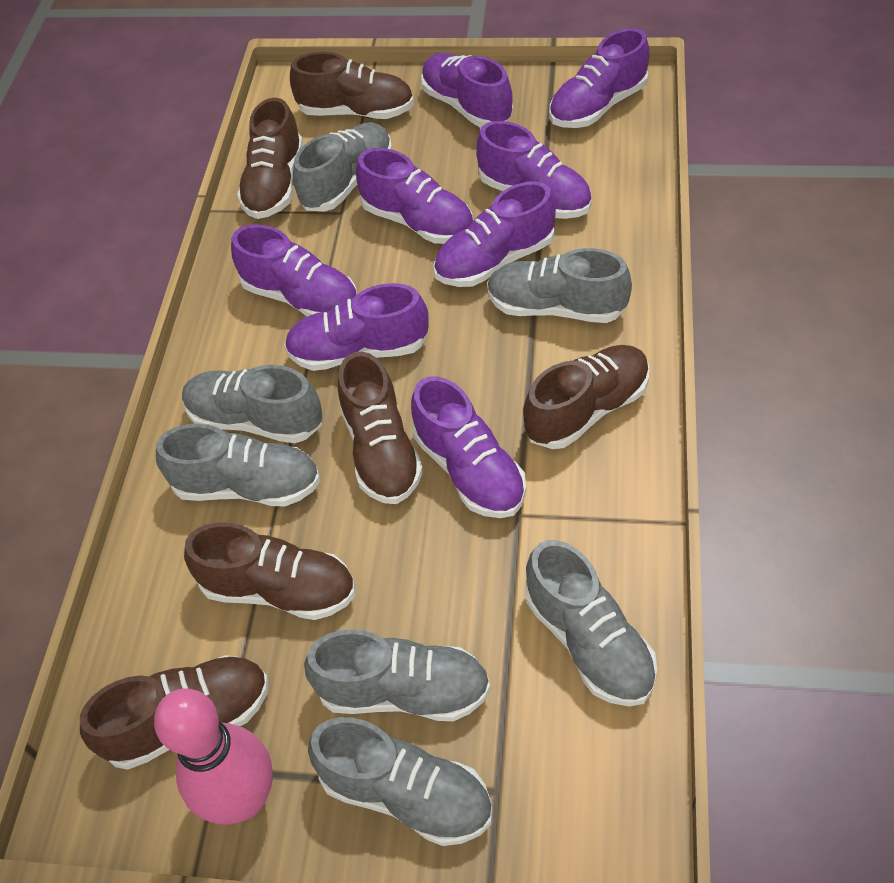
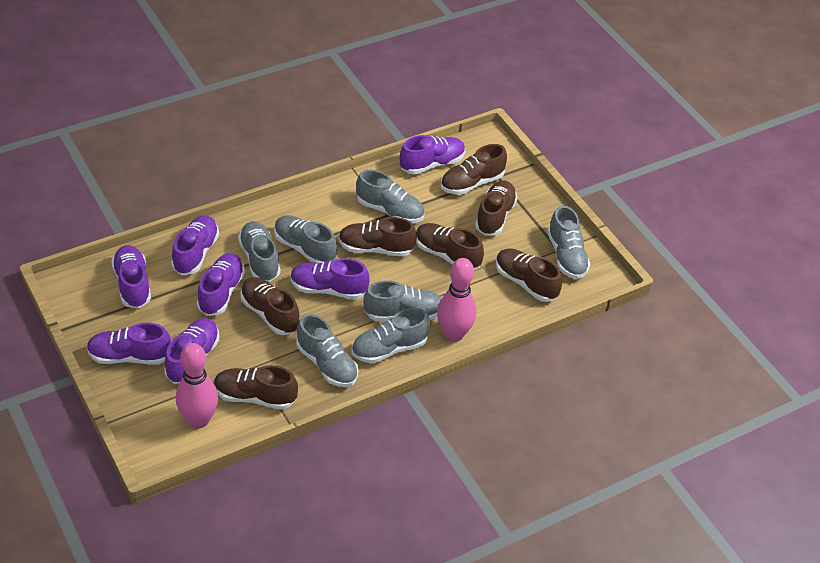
brown shoe: 6 -> 7
pink bowling pin: 1 -> 2
purple shoe: 8 -> 7

